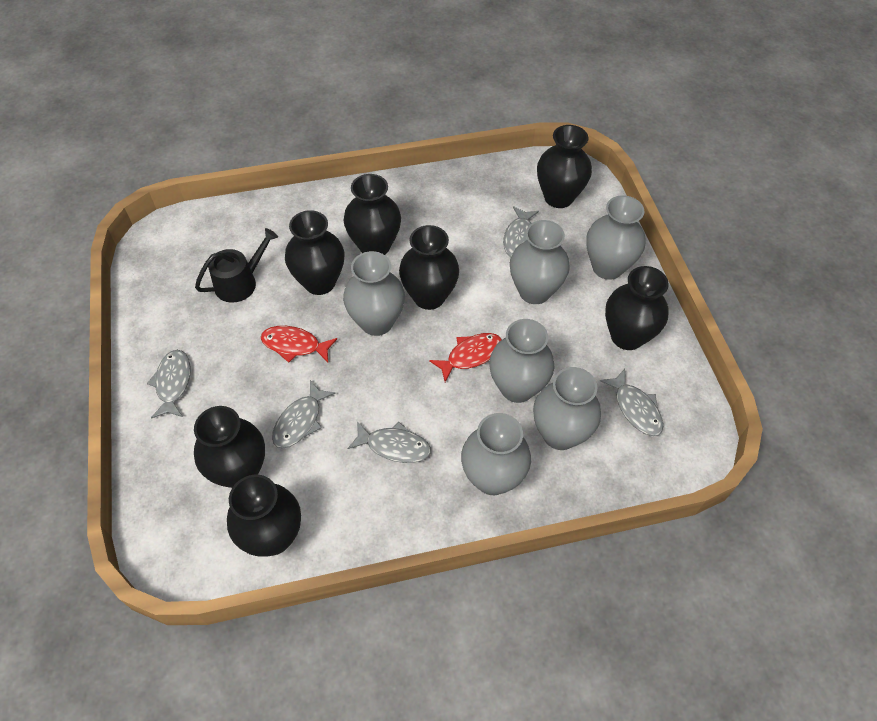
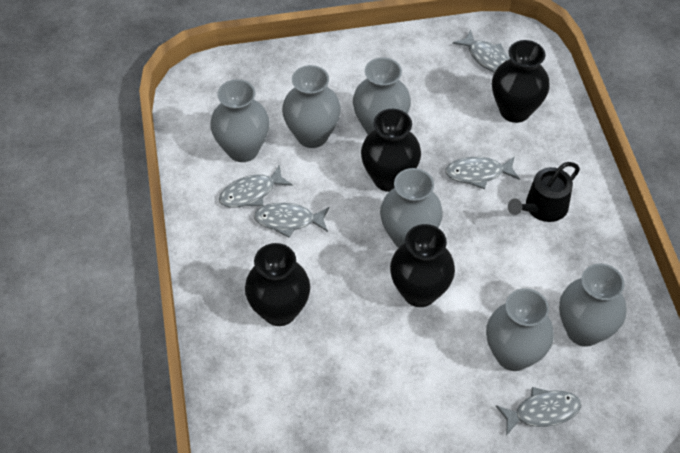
black vase: 7 -> 4
red fish: 2 -> 0

